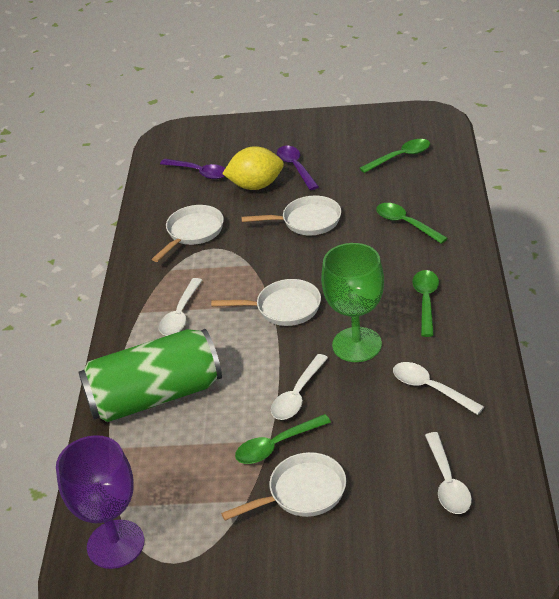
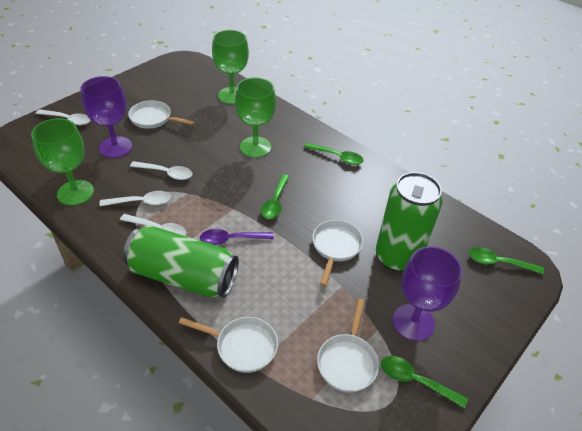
green can: 1 -> 2
green goblet: 1 -> 3
purple goblet: 1 -> 2
purple spoon: 2 -> 1
yellow lemon: 1 -> 0

